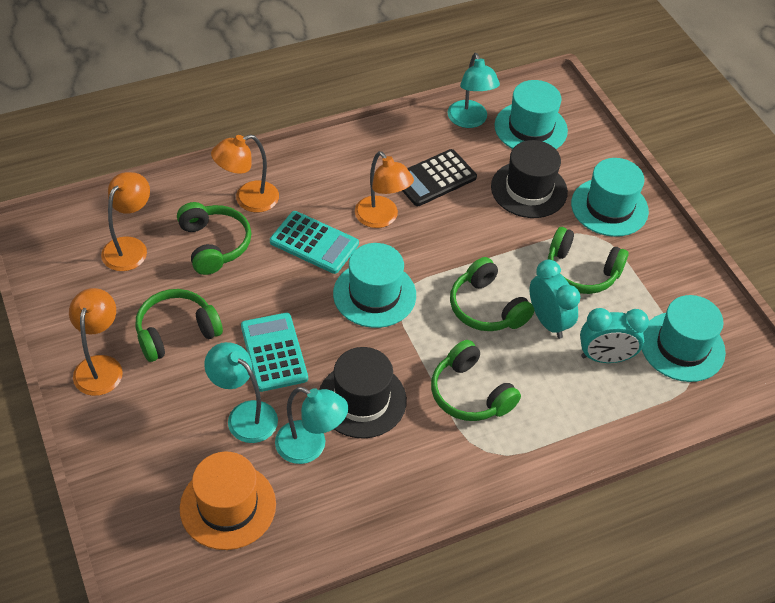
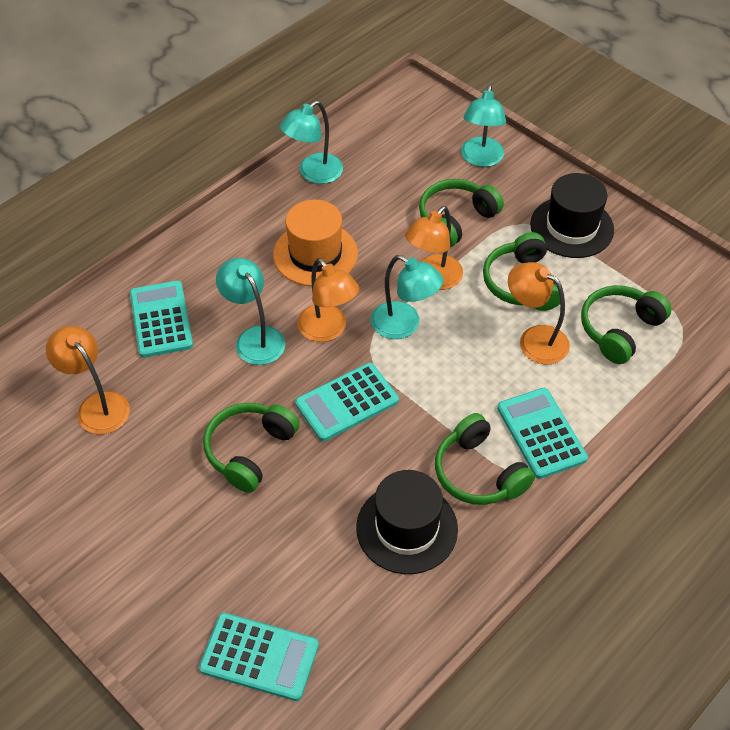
black calculator: 1 -> 0
turquoise calculator: 2 -> 4
turquoise clock: 2 -> 0
turquoise hat: 4 -> 0
turquoise lamp: 3 -> 4

